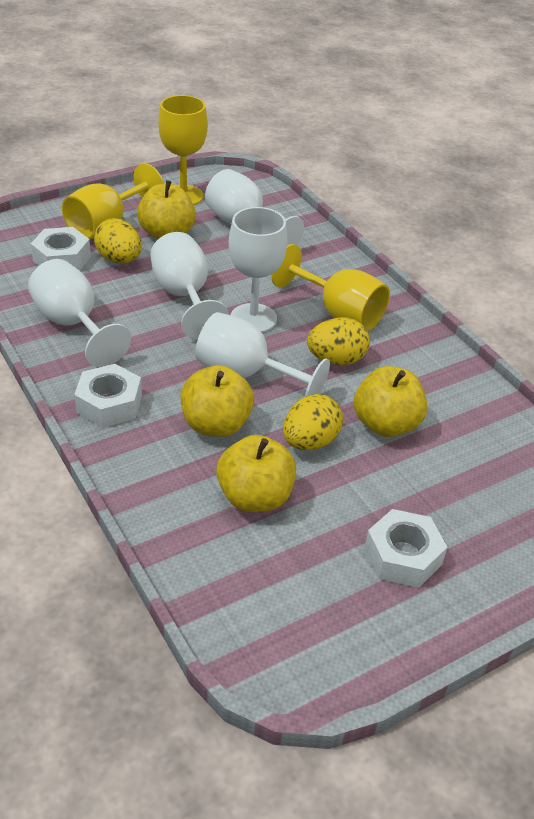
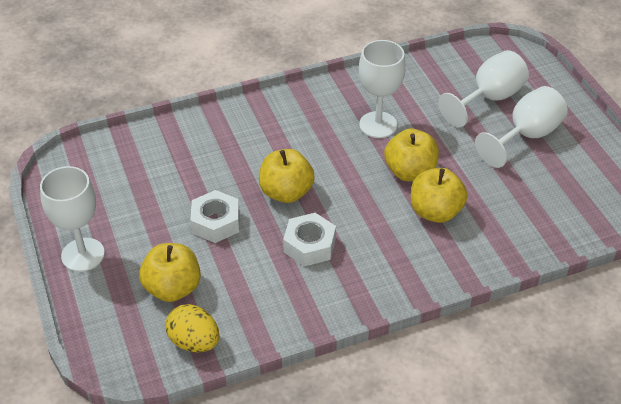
white goblet: 5 -> 4
white nut: 3 -> 2
yellow egg: 3 -> 1
yellow goblet: 3 -> 0

